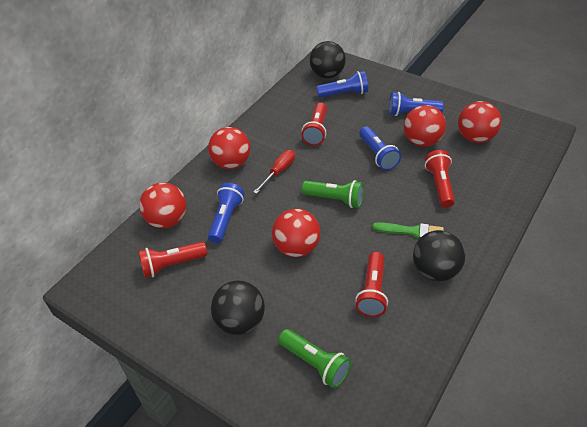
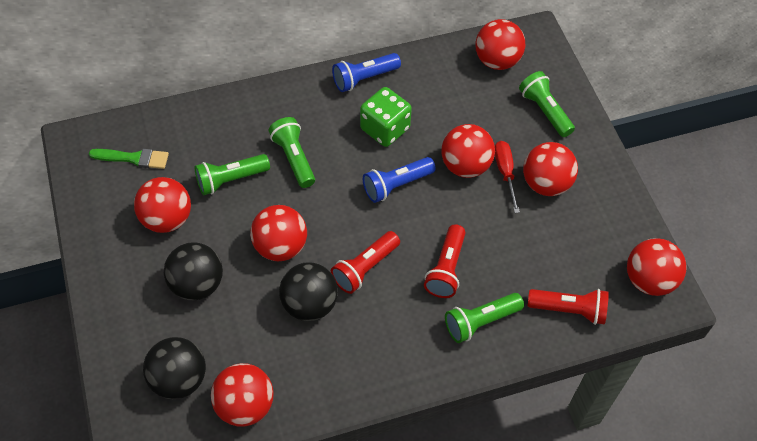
blue flashlight: 4 -> 2
green dice: 0 -> 1
green flashlight: 2 -> 4
red ball: 5 -> 7
red flashlight: 4 -> 3

